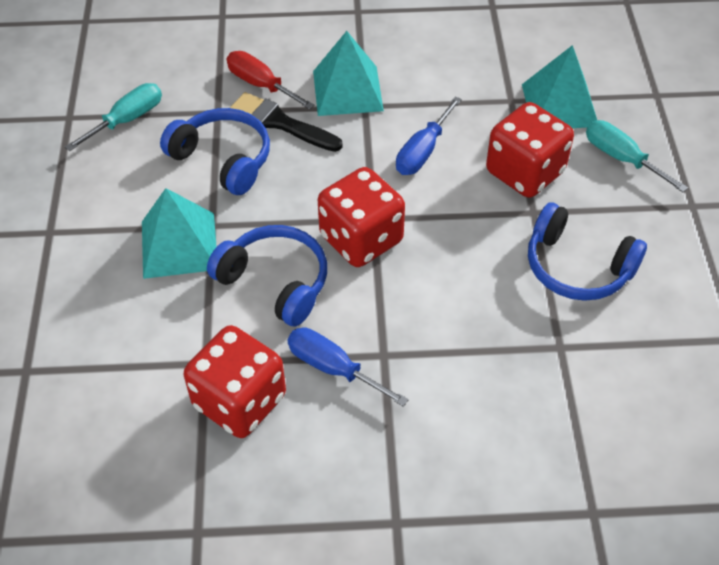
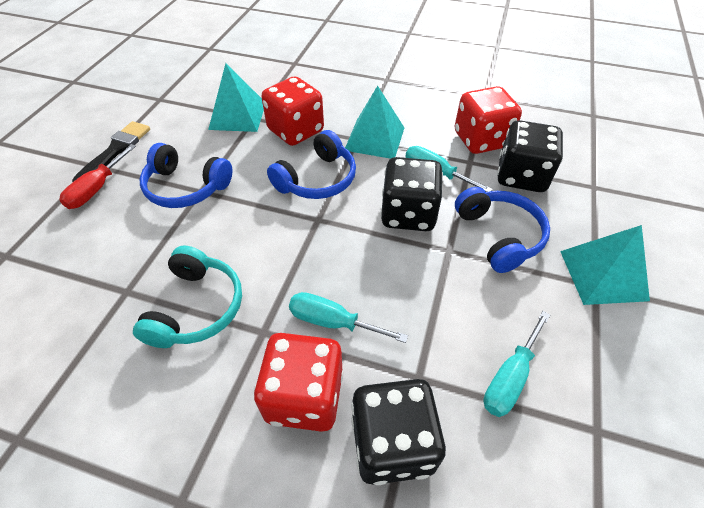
black dice: 0 -> 3
blue screwdriver: 2 -> 0
turquoise headphones: 0 -> 1
turquoise screwdriver: 2 -> 3

